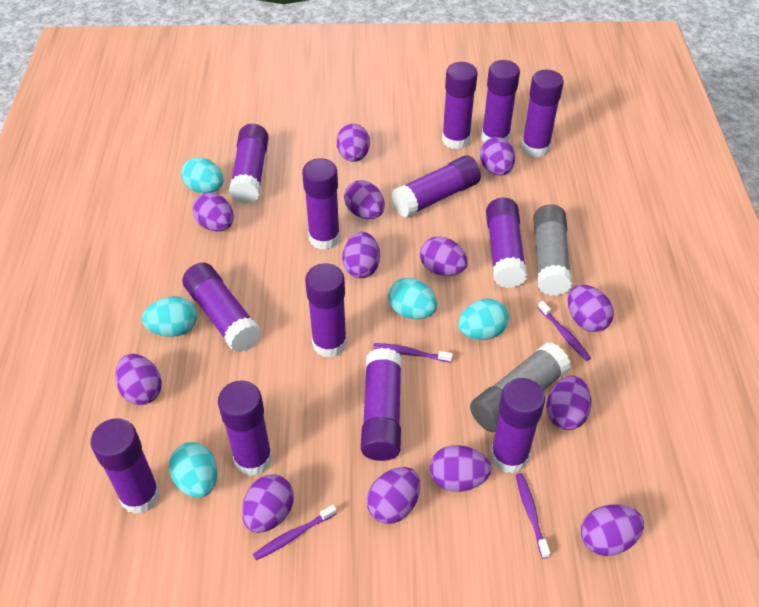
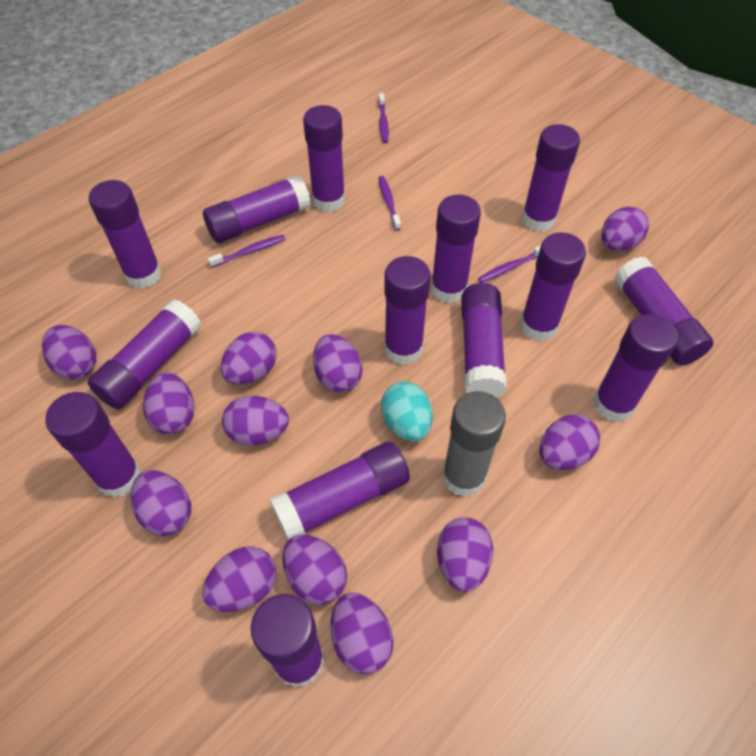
grey glue stick: 2 -> 1
purple egg: 13 -> 12
purple glue stick: 13 -> 14
turquoise egg: 5 -> 1

